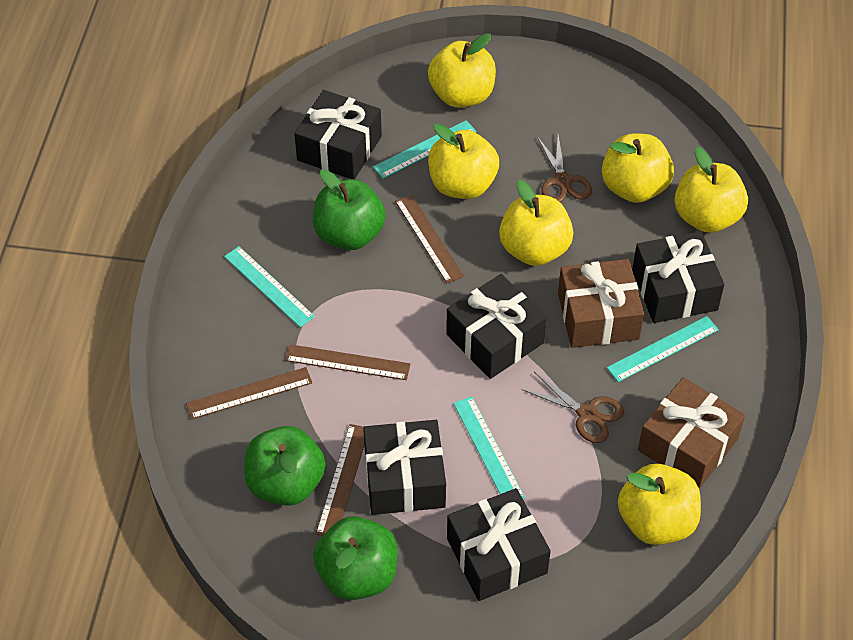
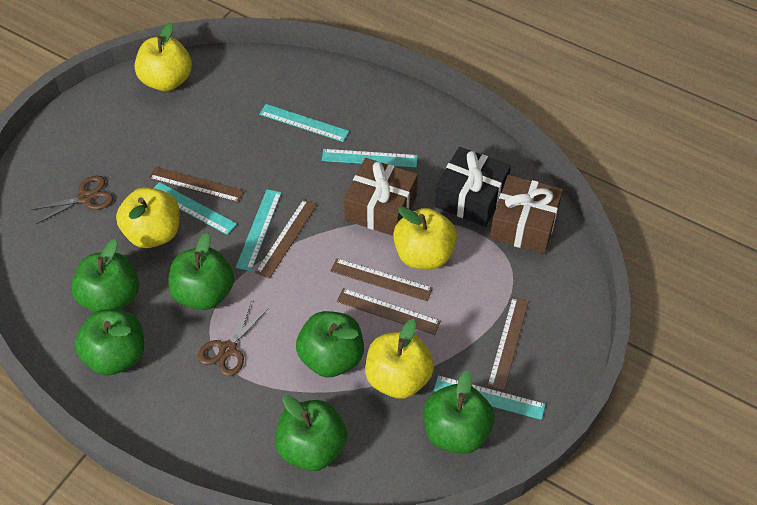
black gift: 5 -> 1
brown ruler: 4 -> 5
green apple: 3 -> 6
turquoise ruler: 4 -> 5
yellow apple: 6 -> 4

